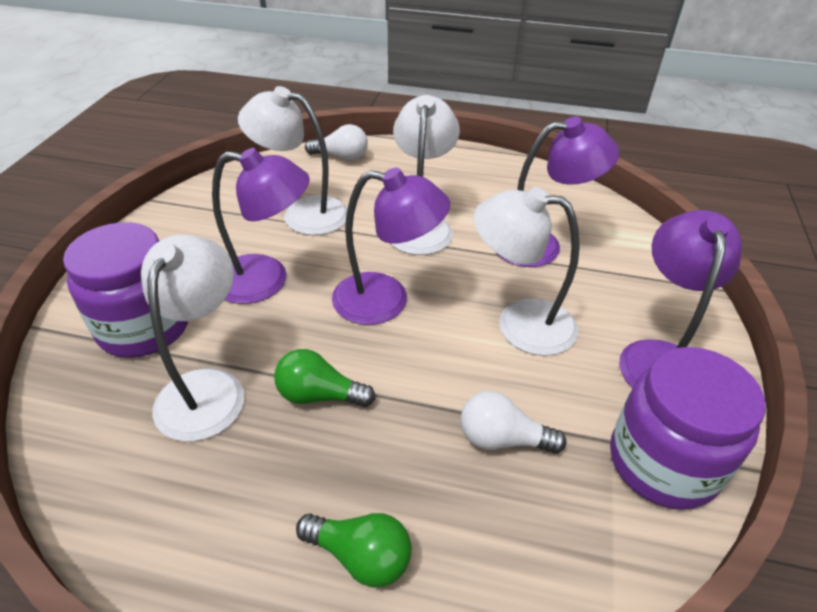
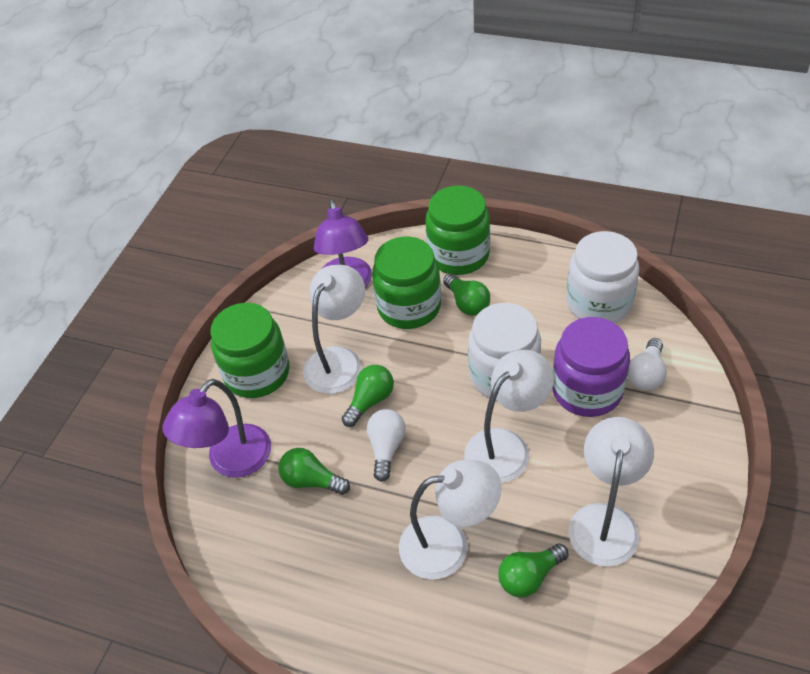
green jar: 0 -> 3
green light bulb: 2 -> 4
purple jar: 2 -> 1
purple lamp: 4 -> 2
white jar: 0 -> 2

